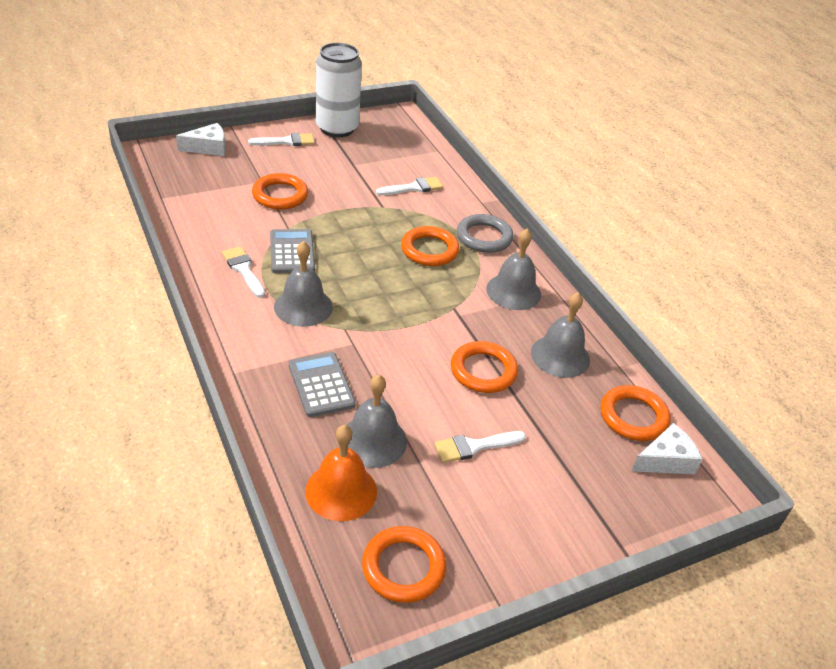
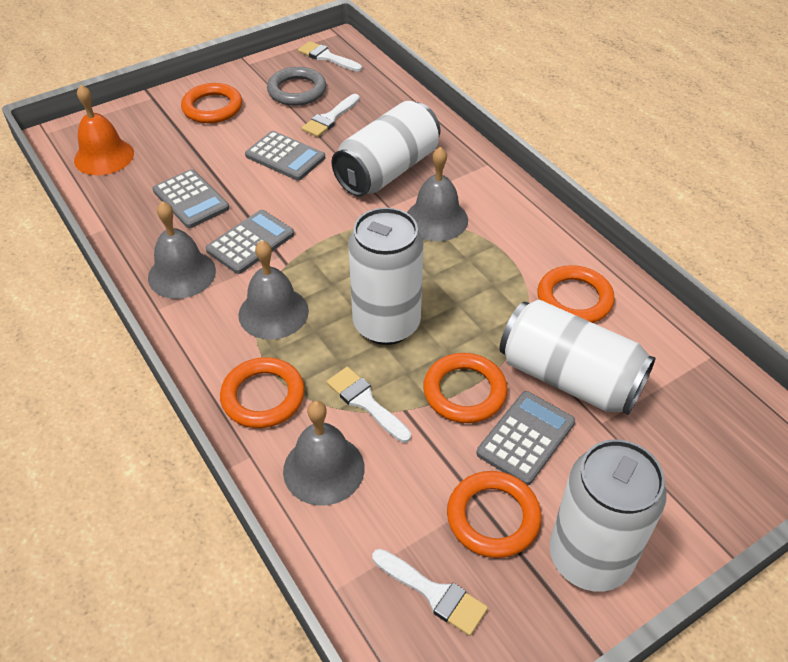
grey calculator: 2 -> 4
white can: 1 -> 4
white cheese: 2 -> 0

